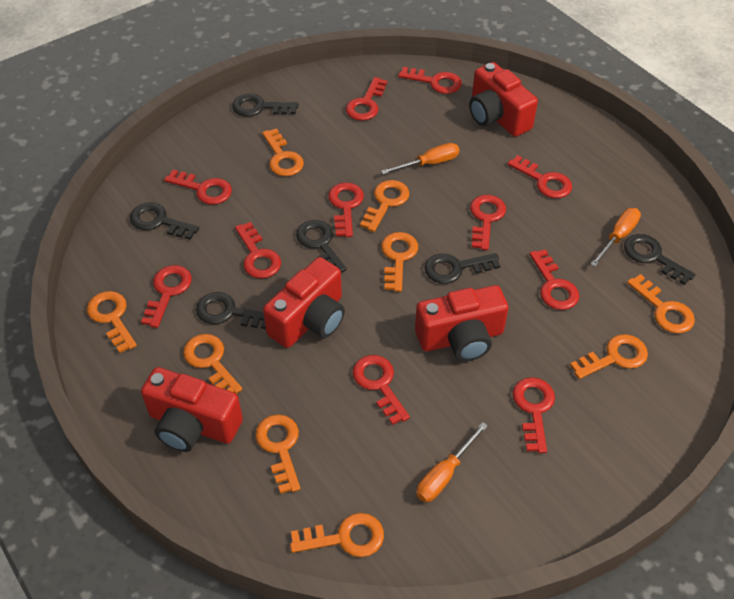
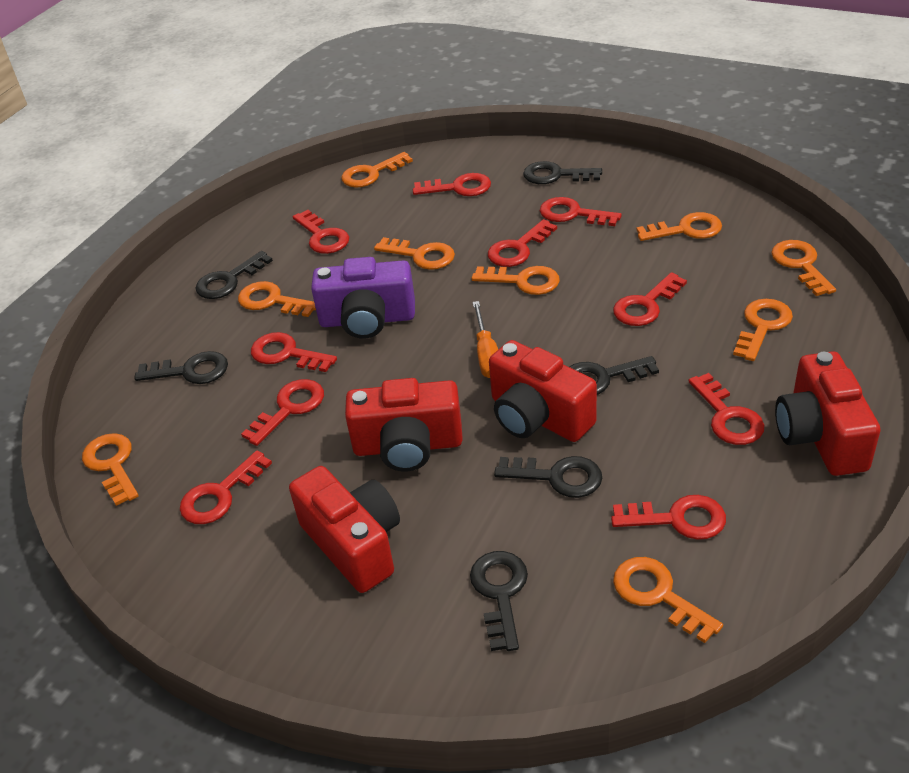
orange screwdriver: 3 -> 1
purple camera: 0 -> 1
red key: 11 -> 10

